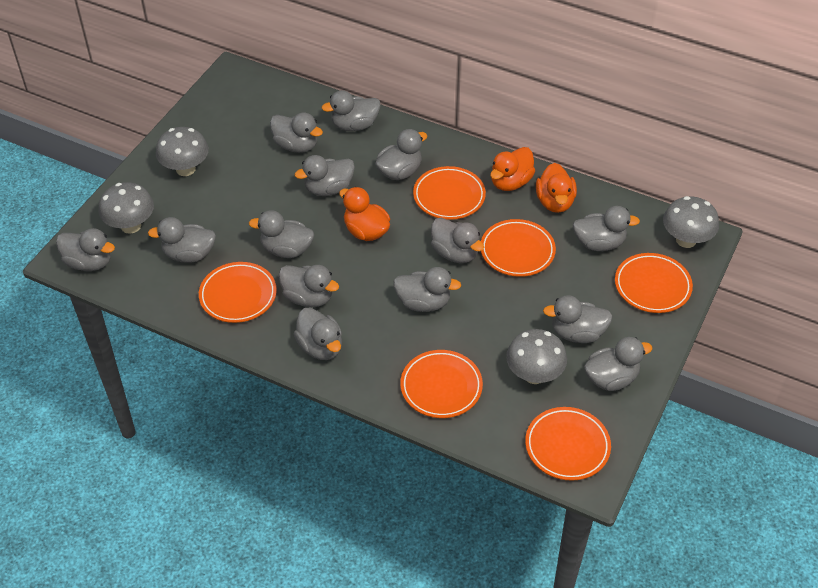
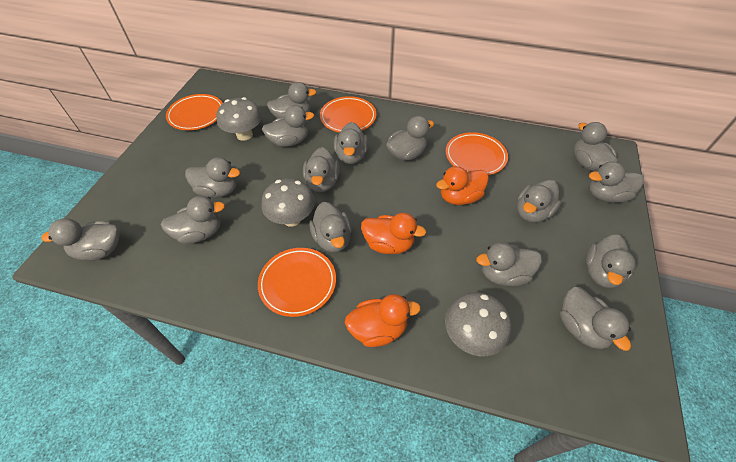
grey duck: 14 -> 15
grey mushroom: 4 -> 3
orange plate: 6 -> 4

